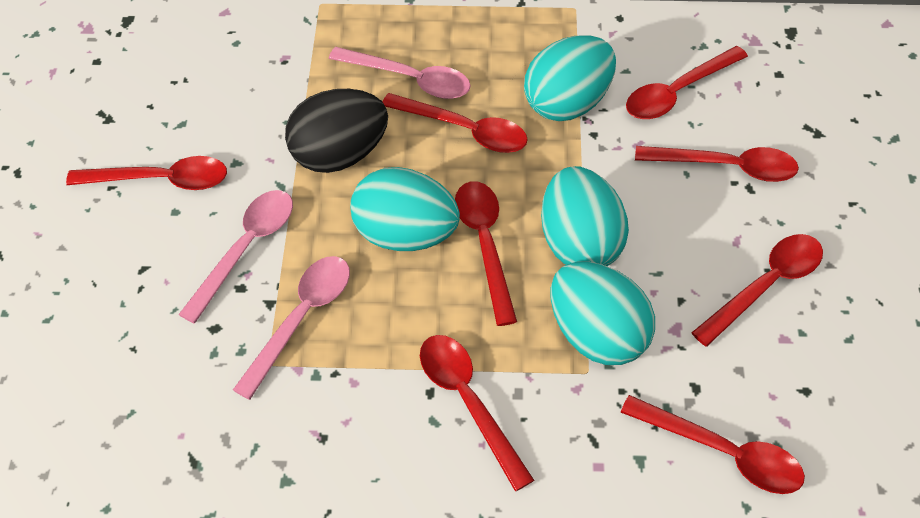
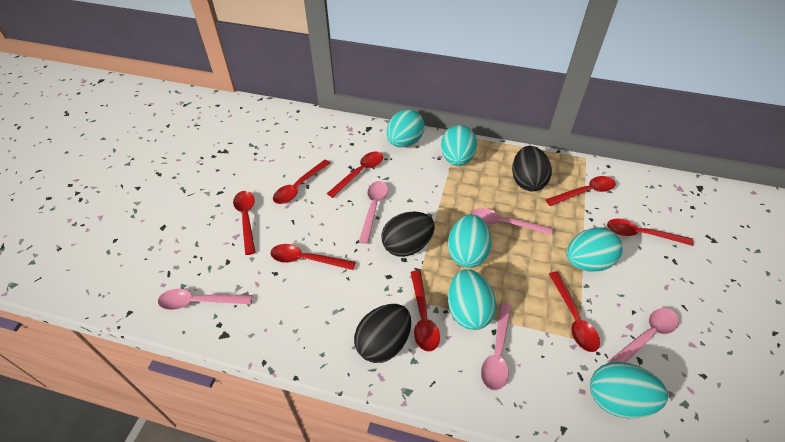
black egg: 1 -> 3
pink spoon: 3 -> 5
turquoise egg: 4 -> 6

